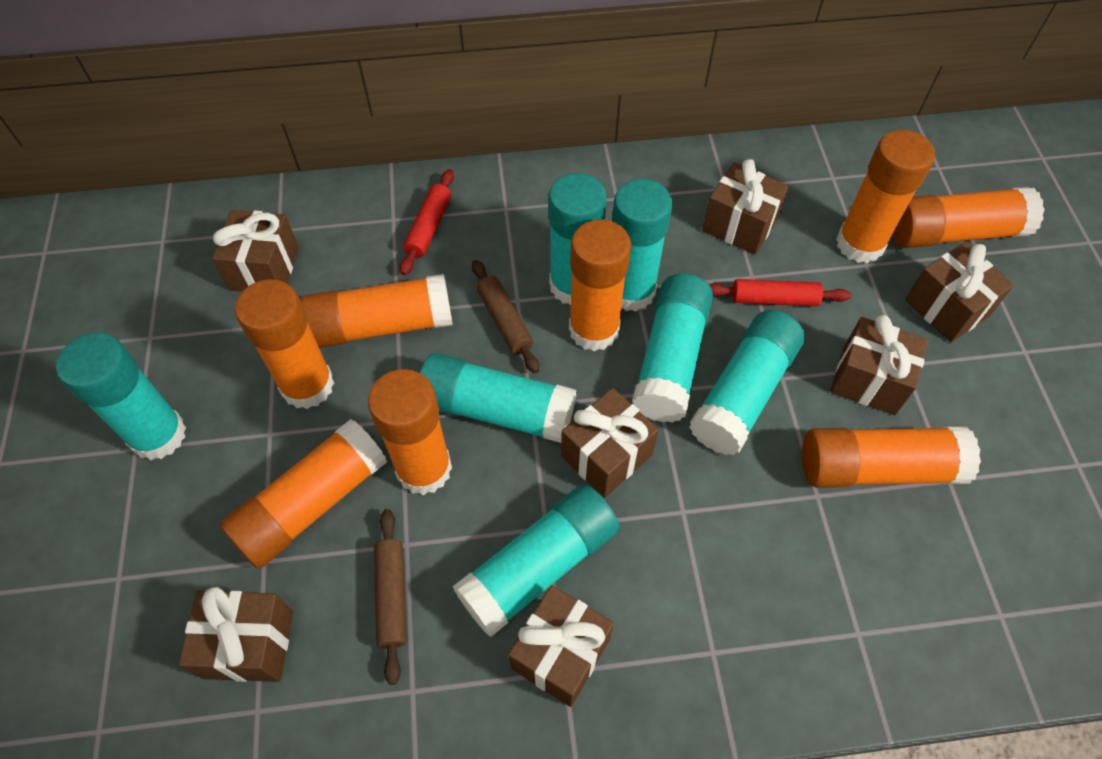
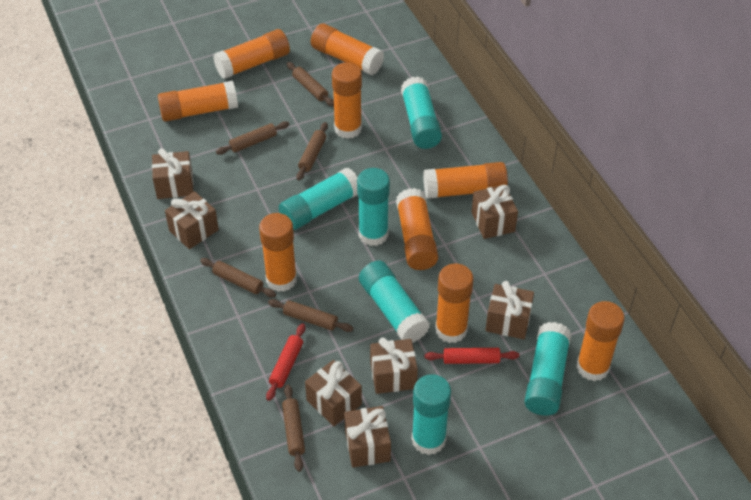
brown rolling pin: 2 -> 6
orange glue stick: 8 -> 9
turquoise glue stick: 7 -> 6

